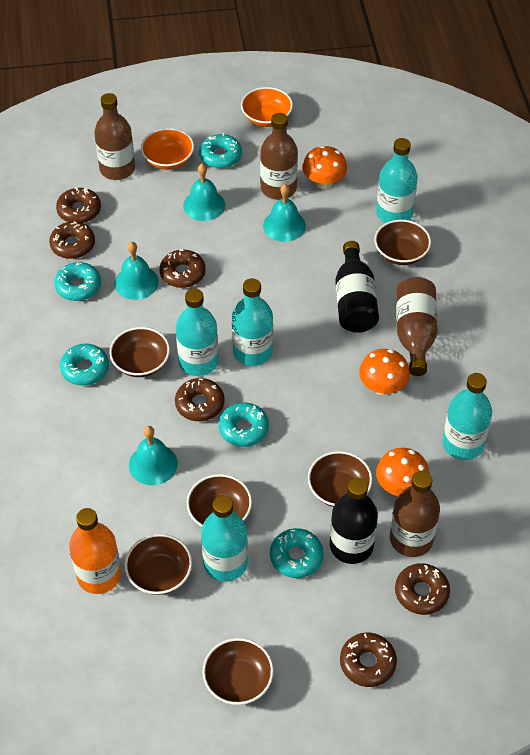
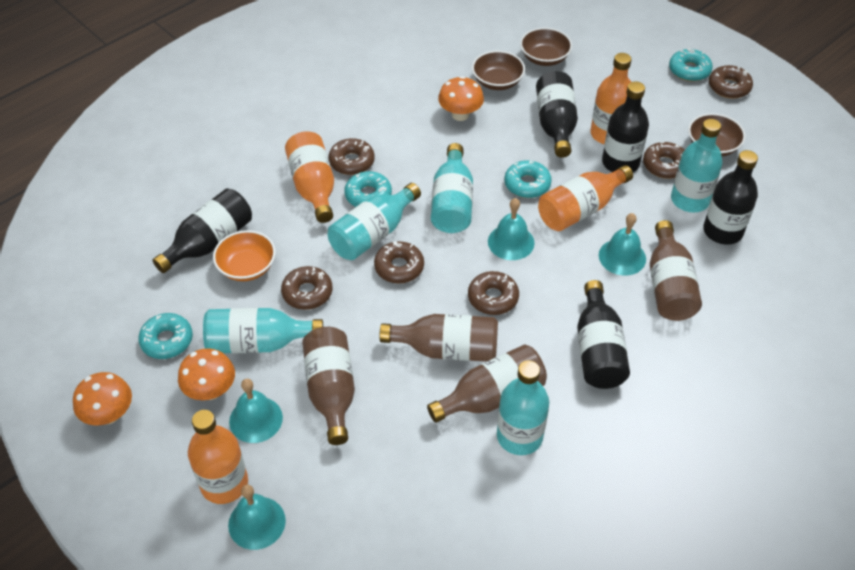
black bottle: 2 -> 5
brown bowl: 6 -> 3
orange bottle: 1 -> 4
orange bowl: 2 -> 1
turquoise donut: 5 -> 4

